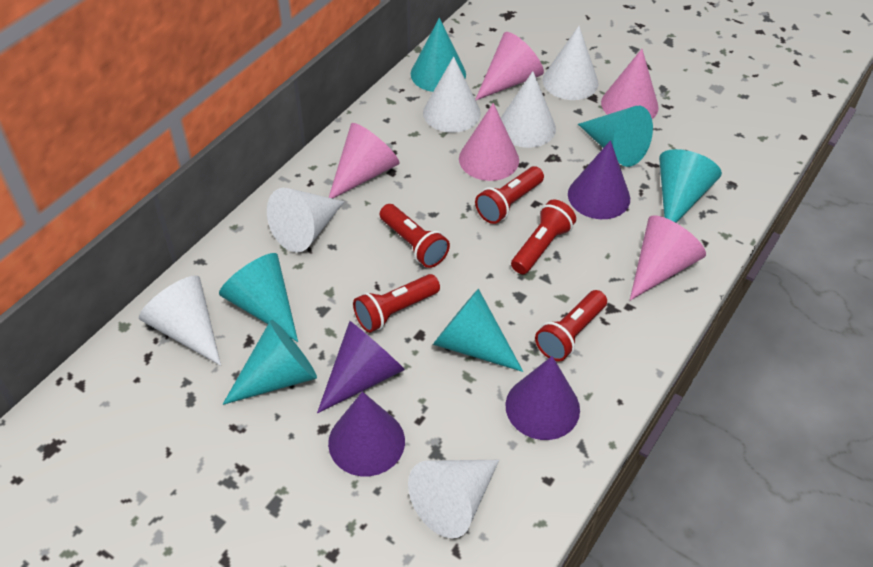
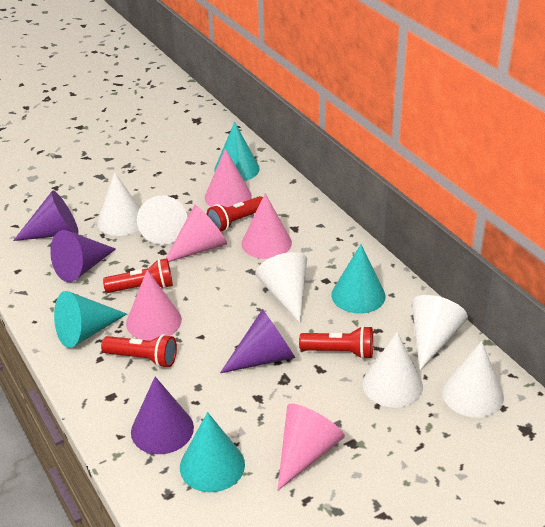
red flashlight: 5 -> 4
turquoise cone: 6 -> 4

